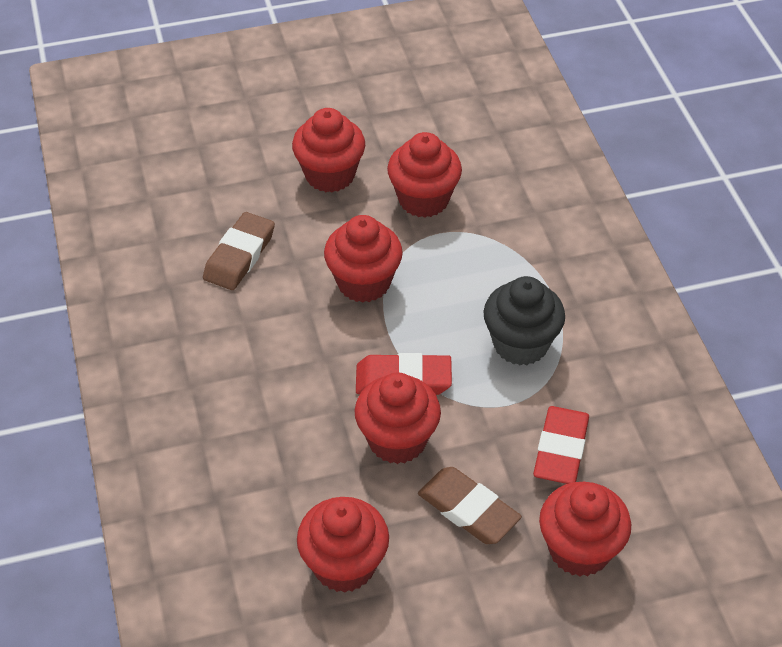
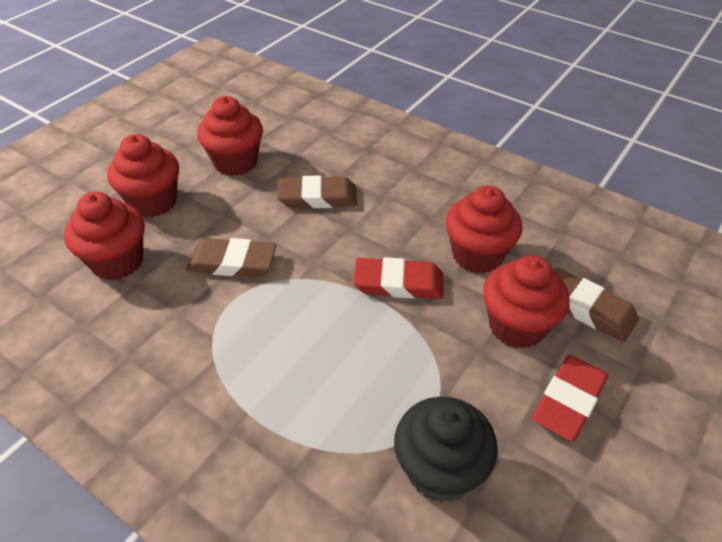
brown eraser: 2 -> 3
red cupcake: 6 -> 5

